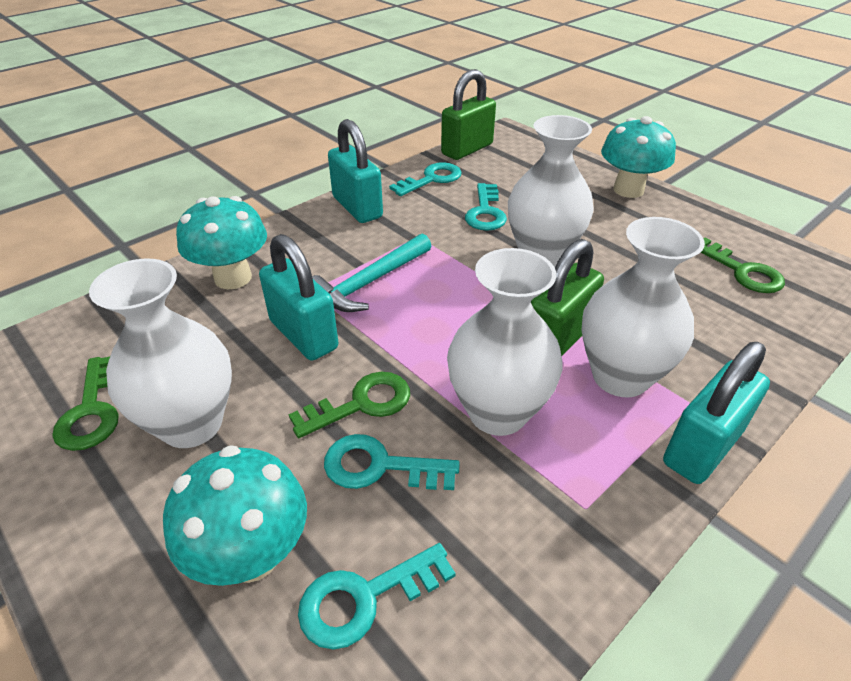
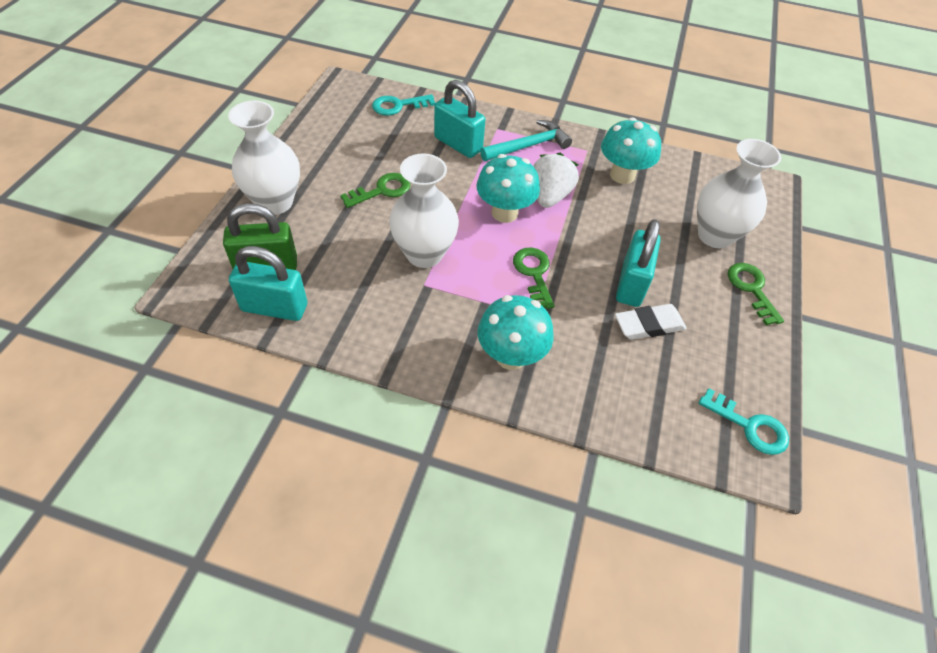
green padlock: 2 -> 1
turquoise key: 4 -> 2
white eraser: 0 -> 1
white strawberry: 0 -> 1
white vase: 4 -> 3

